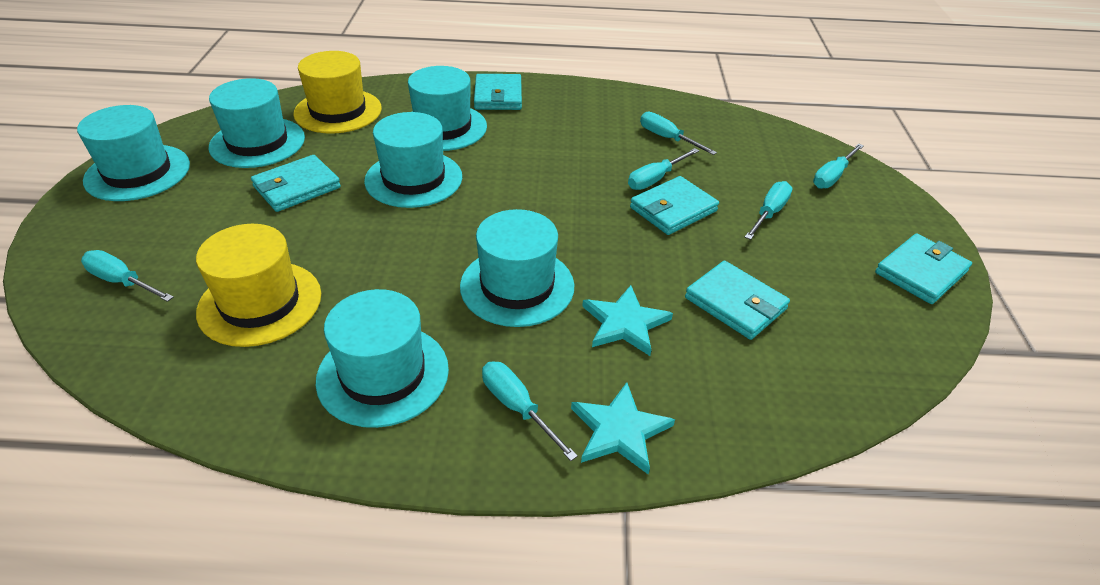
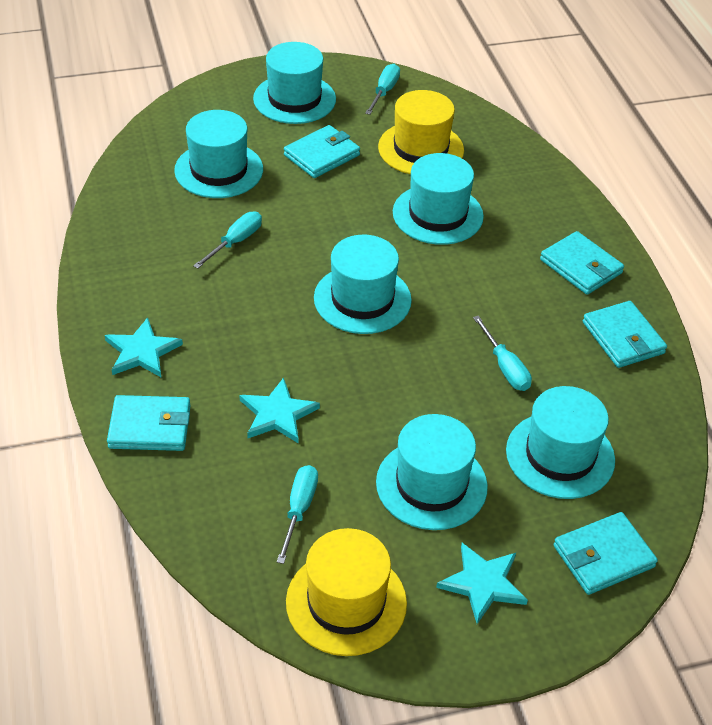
turquoise screwdriver: 6 -> 4
turquoise star: 2 -> 3

